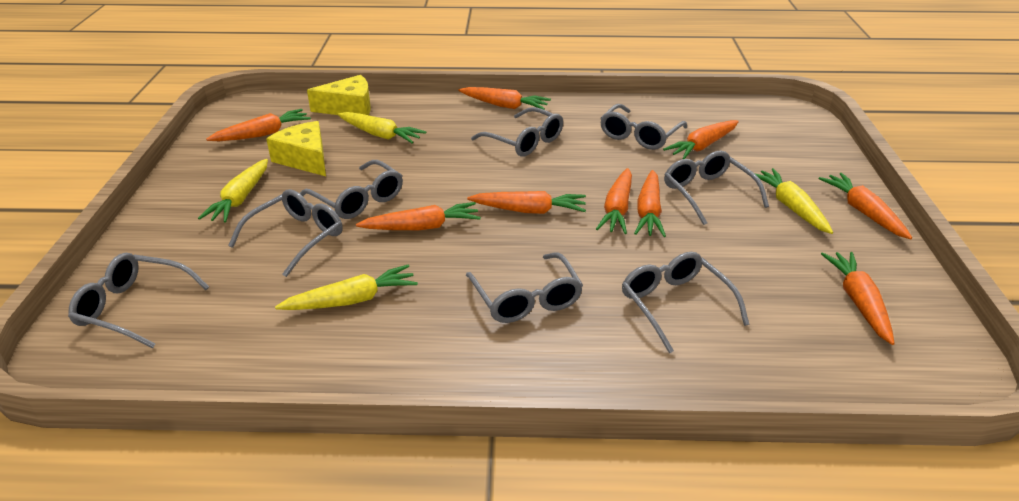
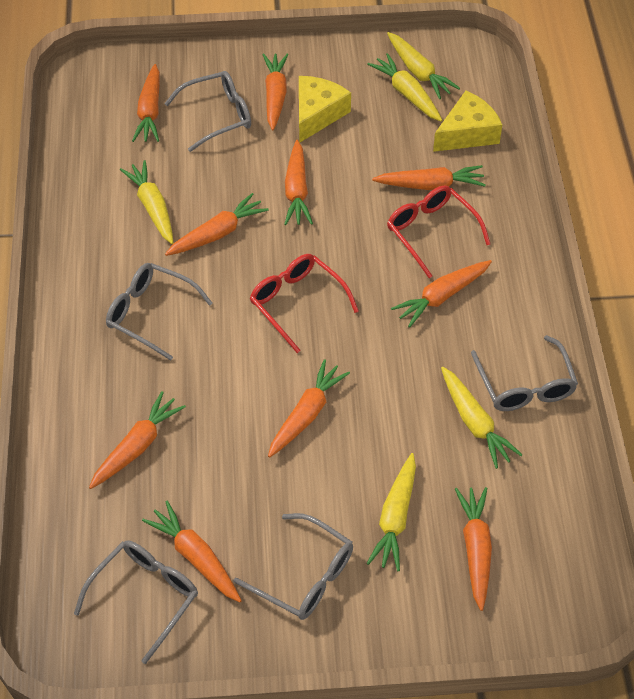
grey glasses: 8 -> 5
orange carrot: 9 -> 10
red glasses: 0 -> 2
yellow carrot: 4 -> 5

